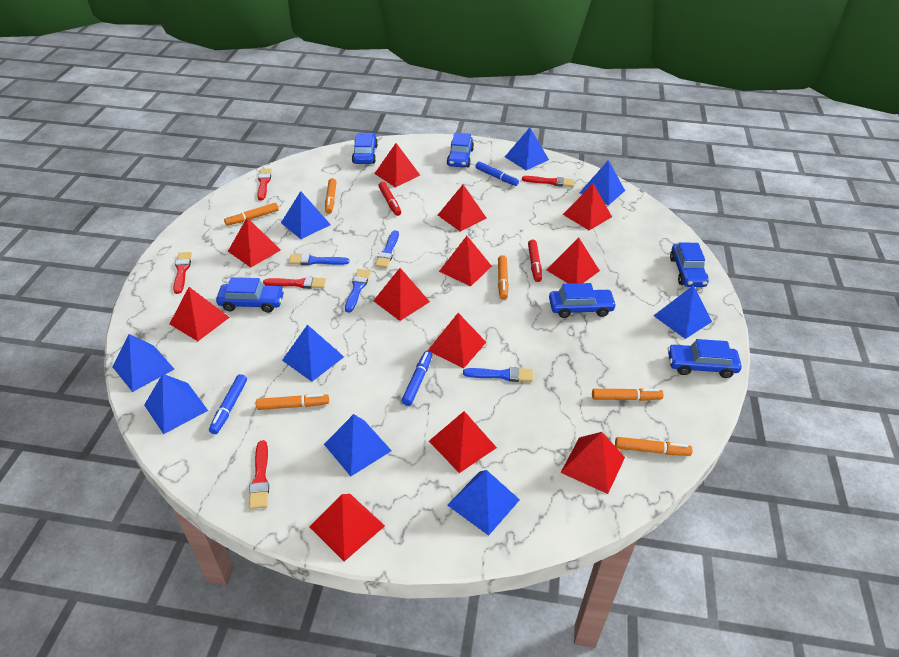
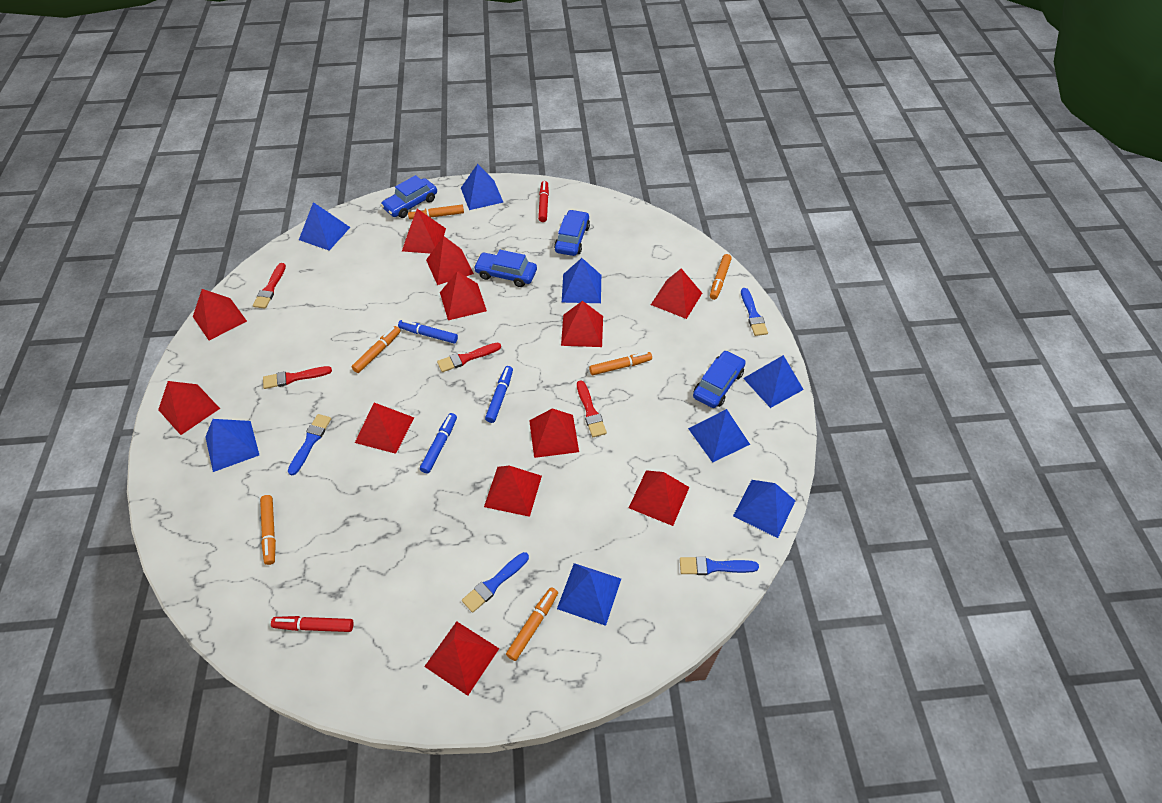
blue car: 6 -> 4
blue pyramid: 9 -> 8
red brush: 5 -> 4

